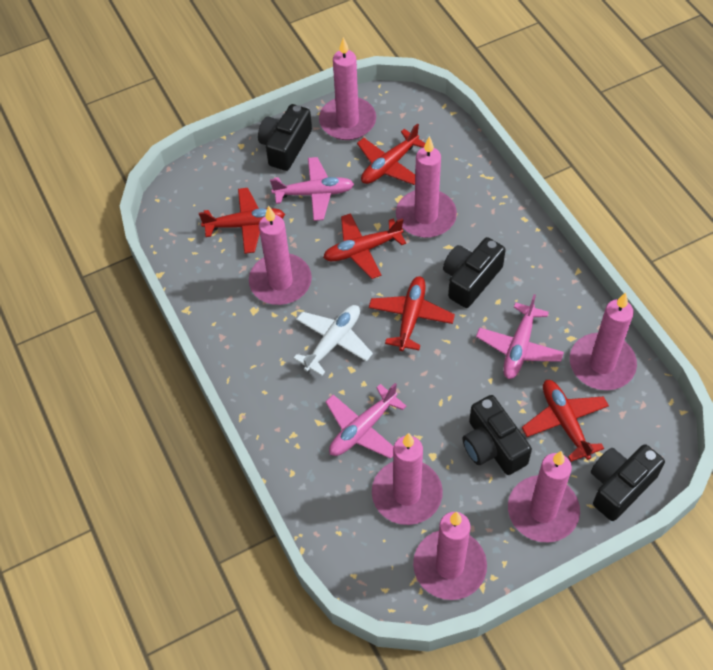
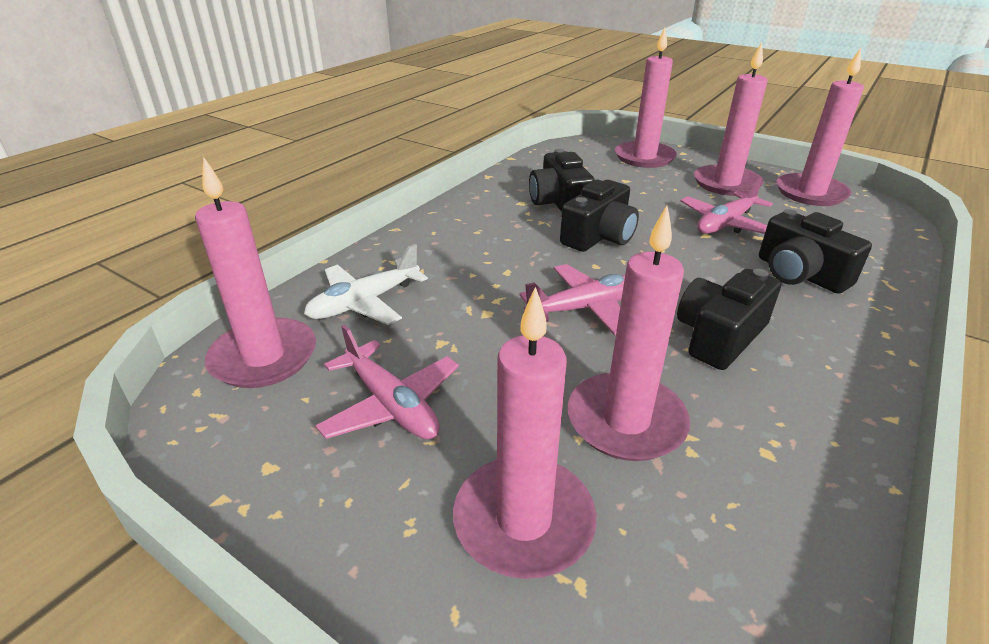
pink candle: 7 -> 6
red plane: 5 -> 0

